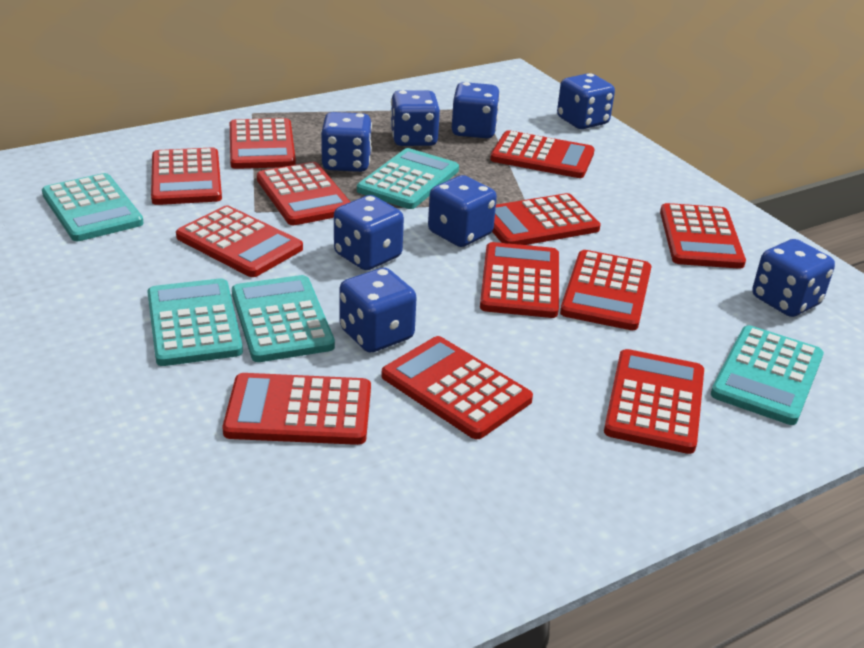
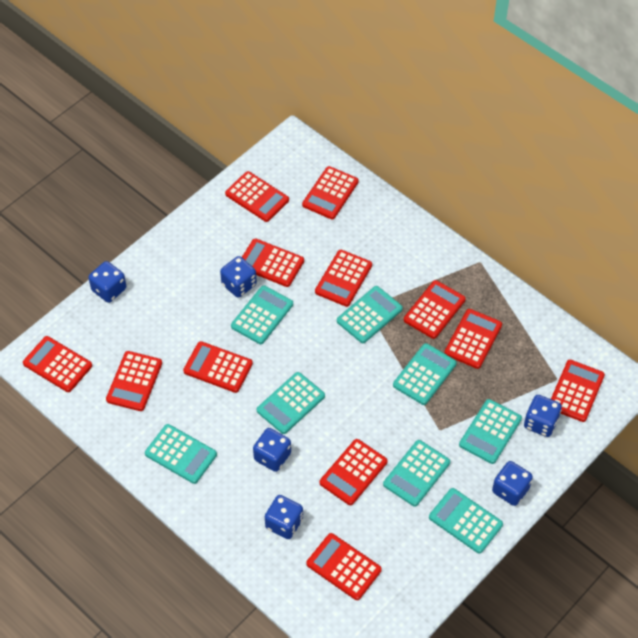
blue dice: 8 -> 6
turquoise calculator: 5 -> 8

